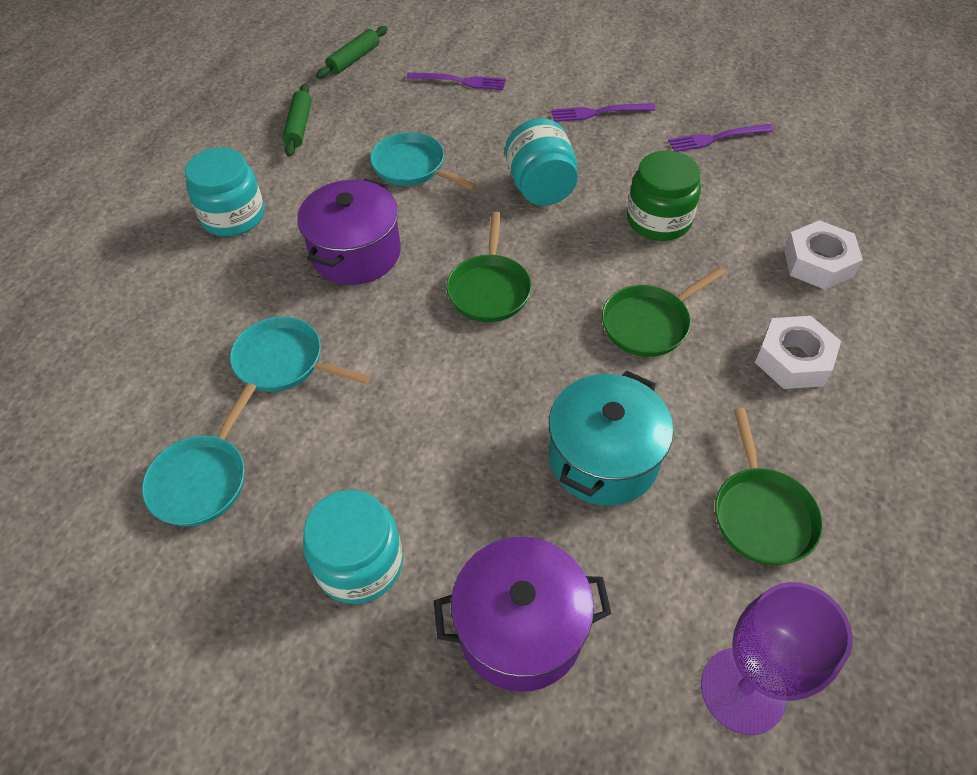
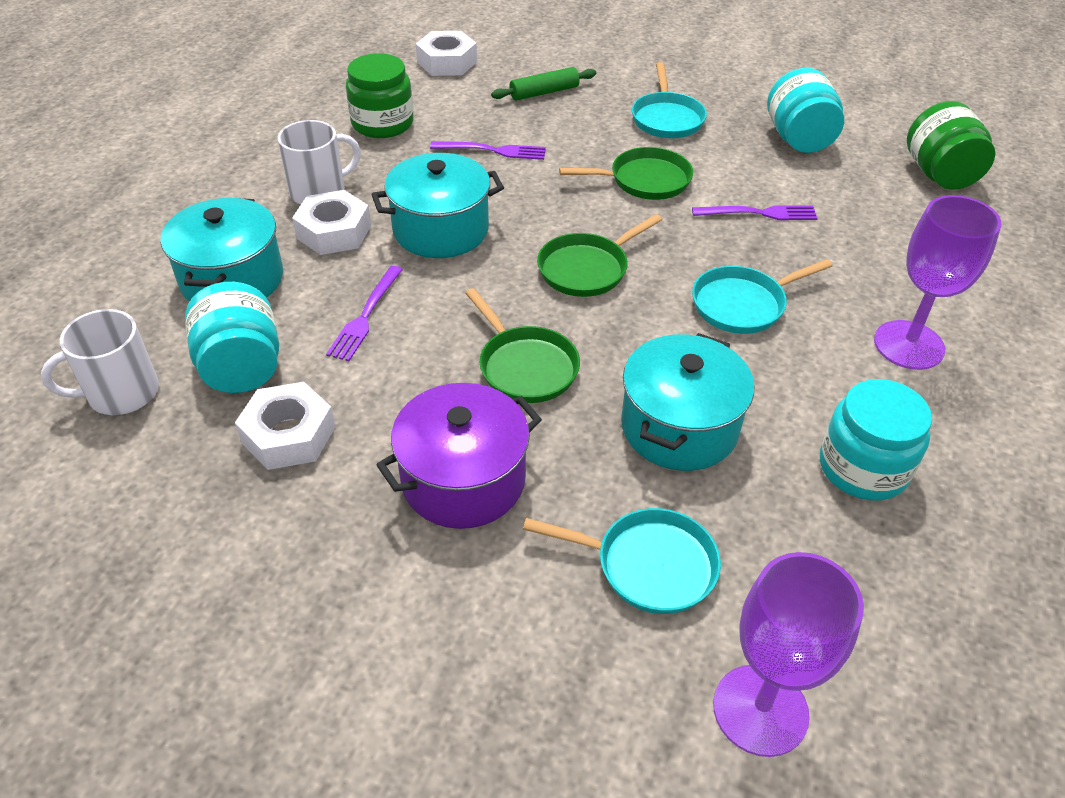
green jar: 1 -> 2
green rolling pin: 2 -> 1
purple goblet: 1 -> 2
purple pot: 2 -> 1
turquoise pot: 1 -> 3
white mug: 0 -> 2
white nut: 2 -> 3

